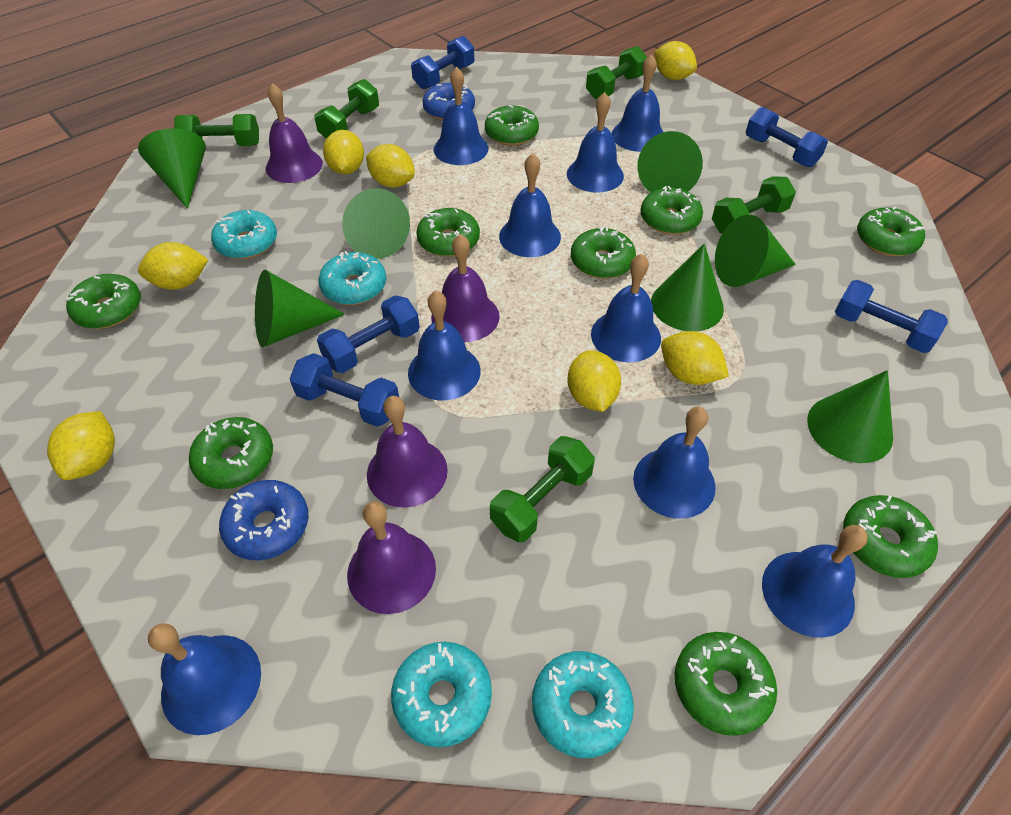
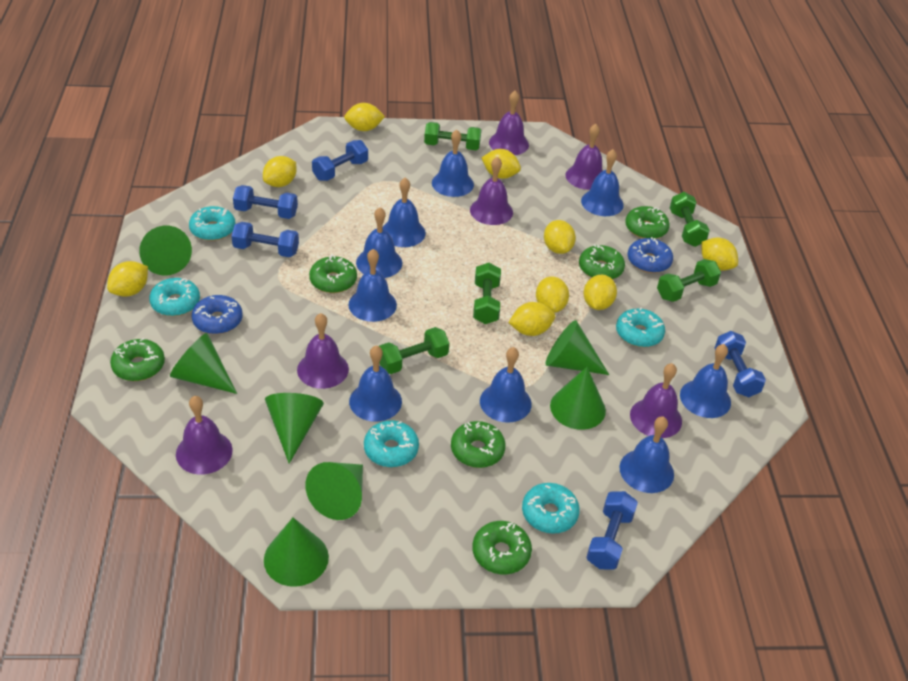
green donut: 9 -> 6
purple bell: 4 -> 6
turquoise donut: 4 -> 5
yellow lemon: 7 -> 9

